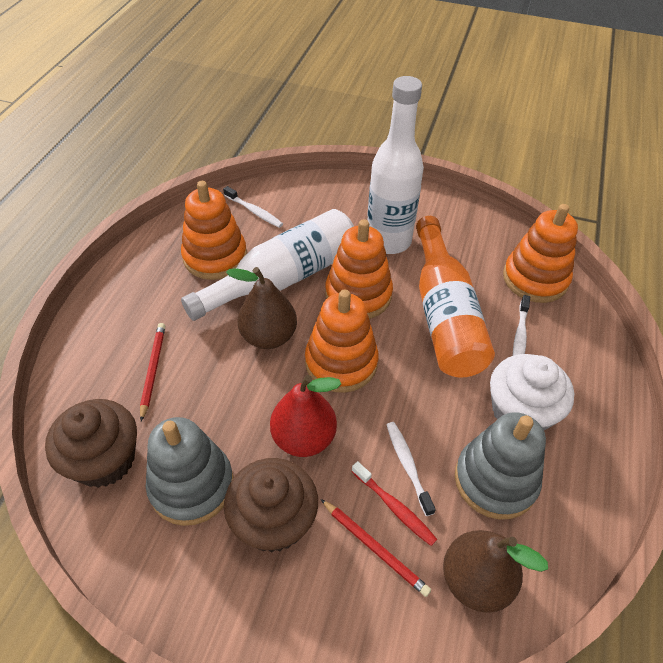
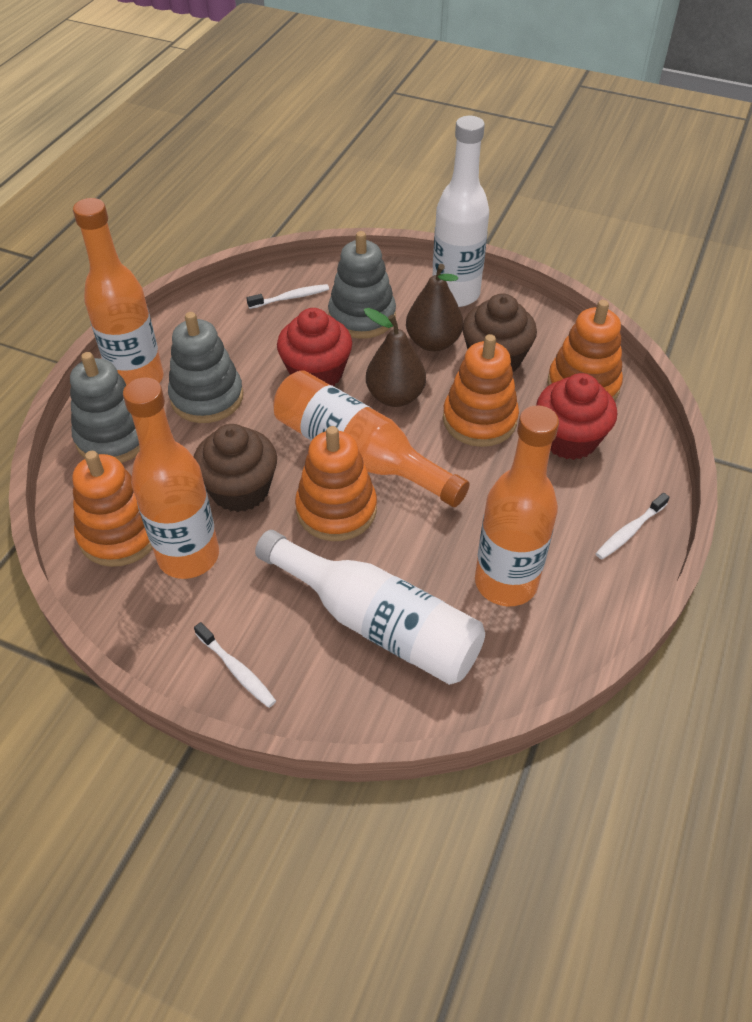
grey stacking toy: 2 -> 3
orange bottle: 1 -> 4
red cupcake: 0 -> 2
red pear: 1 -> 0
red pencil: 2 -> 0
red toothbrush: 1 -> 0
white cupcake: 1 -> 0

